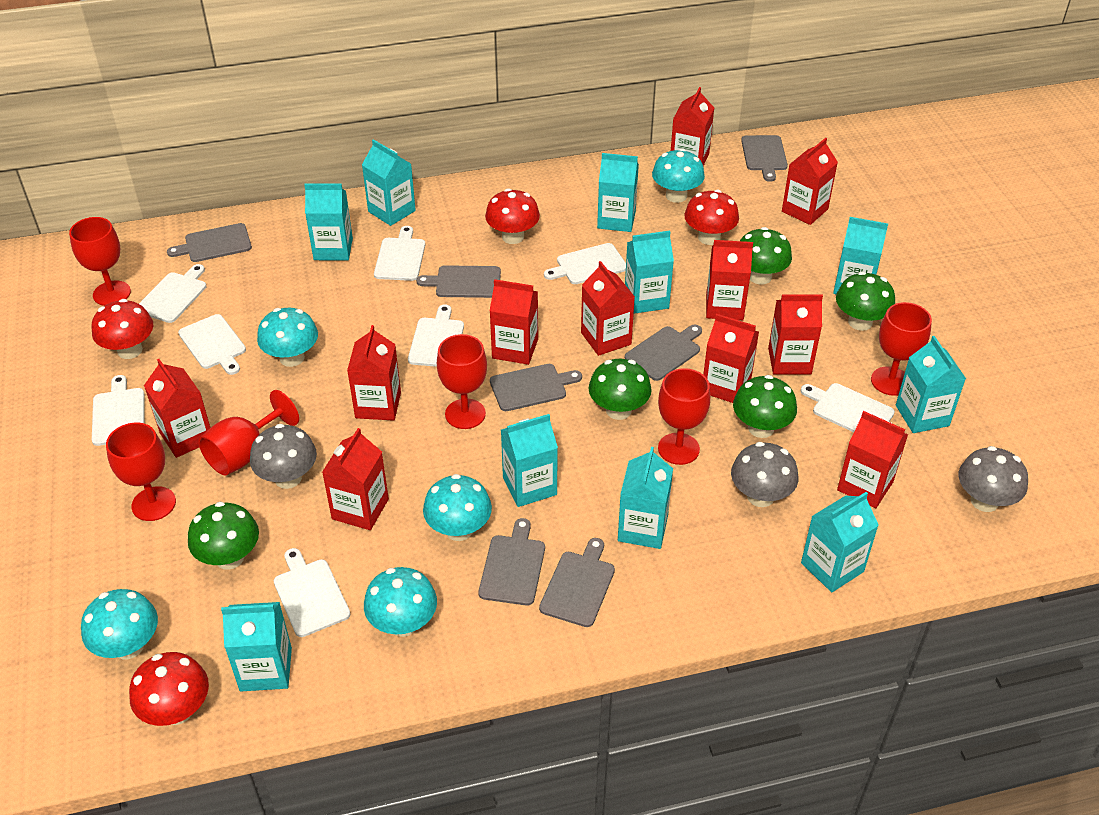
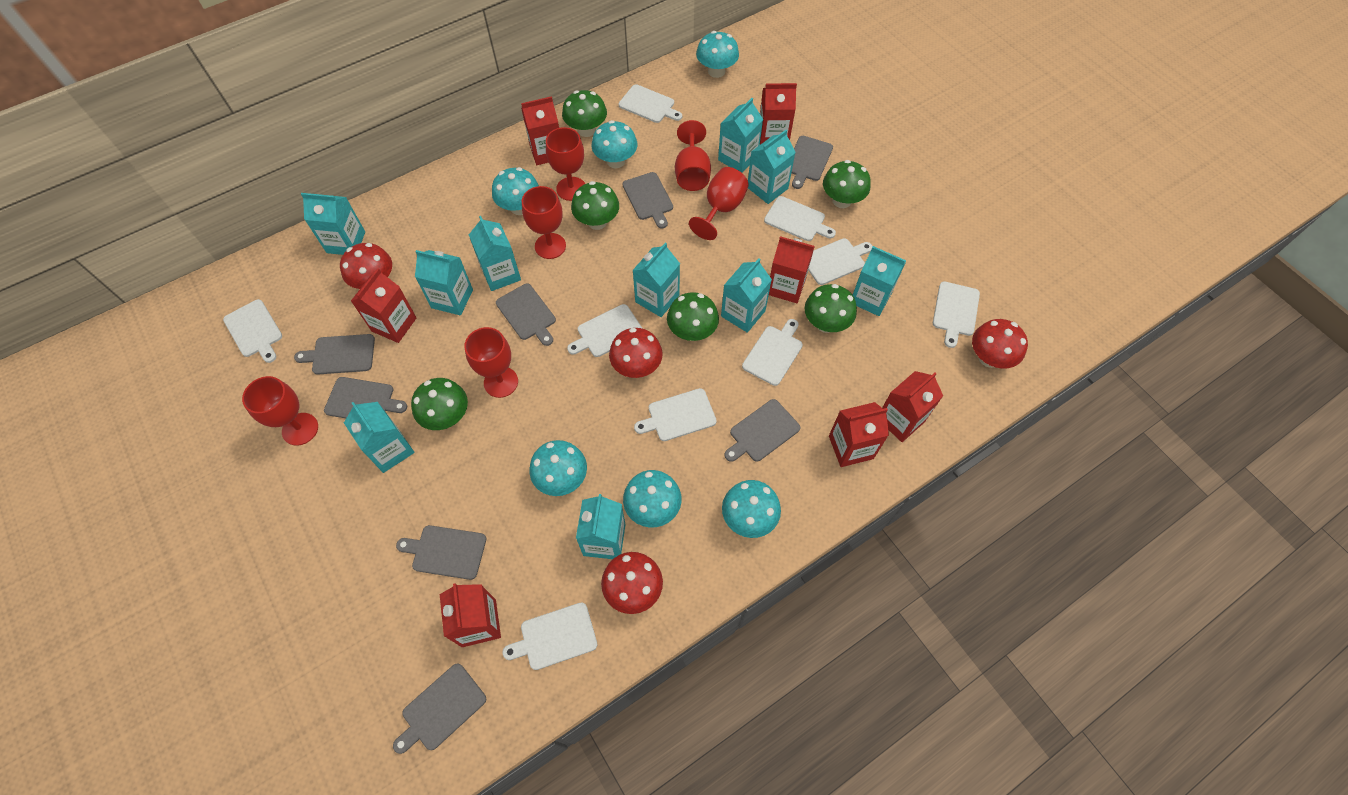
green mushroom: 5 -> 6
grey cutting board: 7 -> 8
grey mushroom: 3 -> 0
red carton: 11 -> 7
turquoise mushroom: 5 -> 6
white cutting board: 8 -> 9

